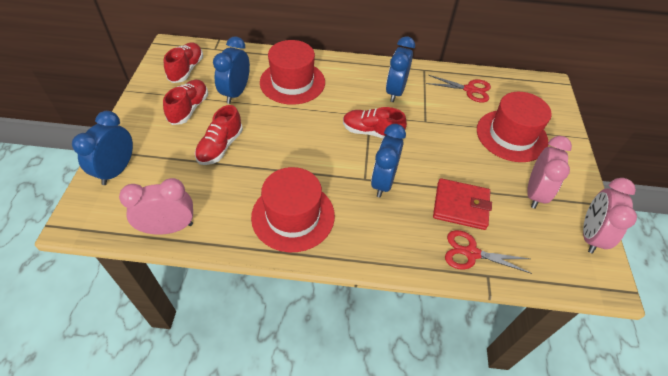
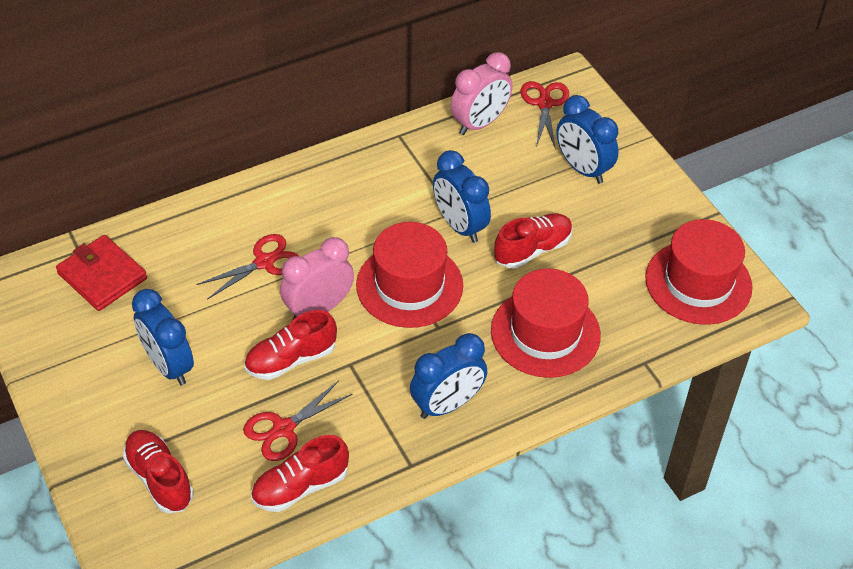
pink clock: 3 -> 2
red scissors: 2 -> 3

